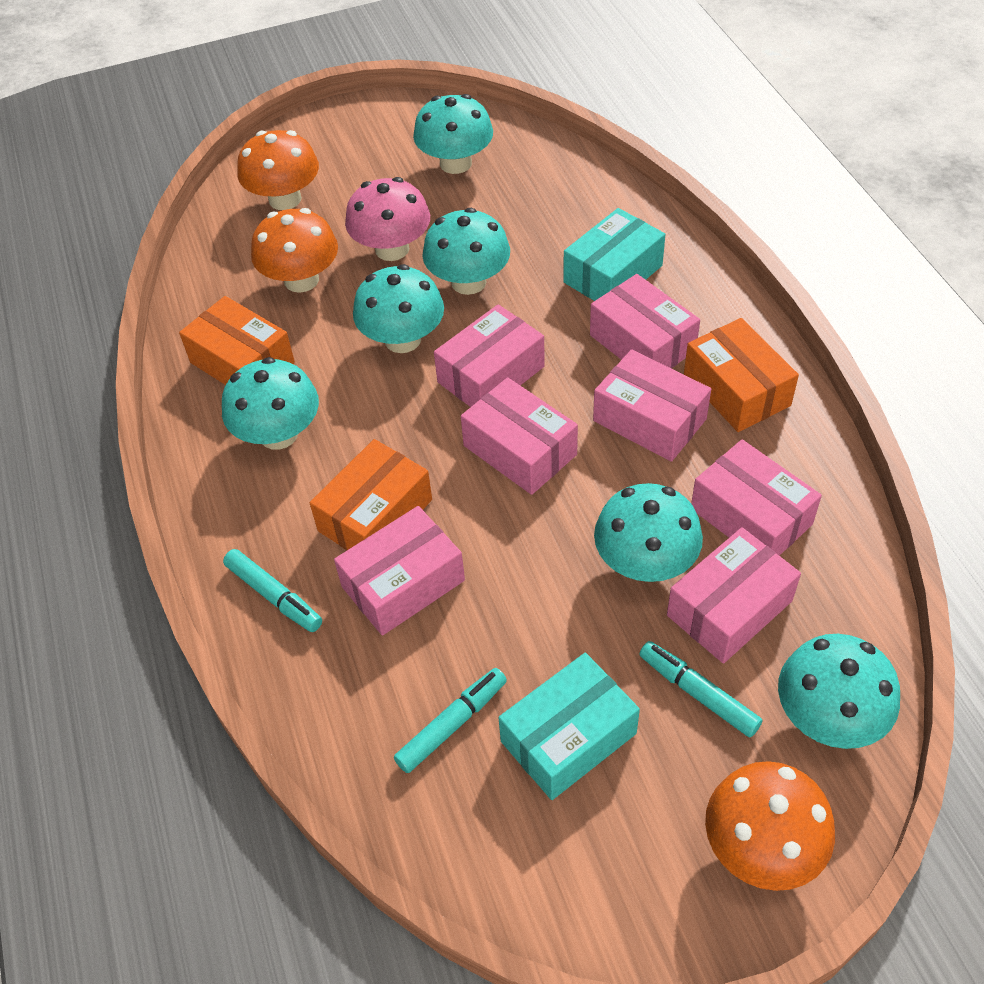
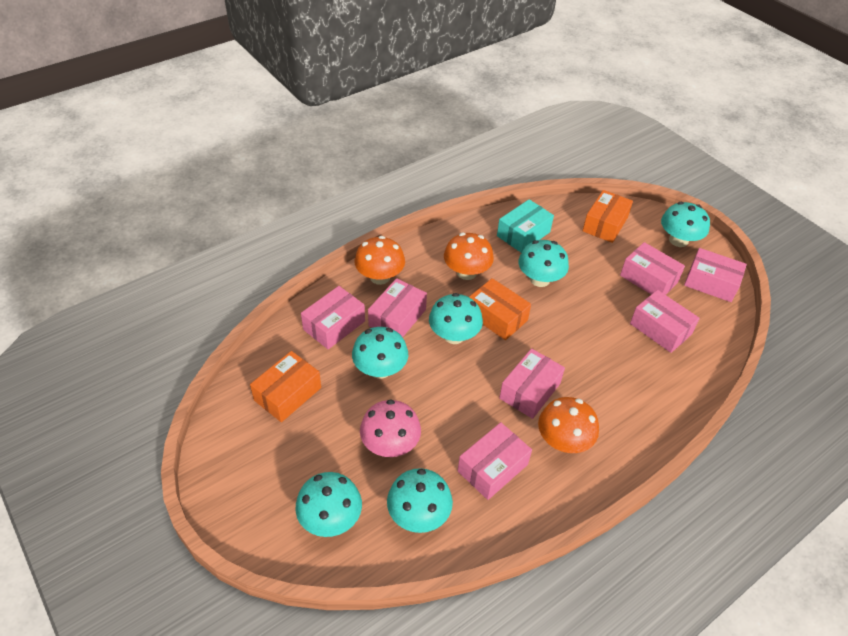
turquoise box: 2 -> 1
turquoise marker: 3 -> 0

